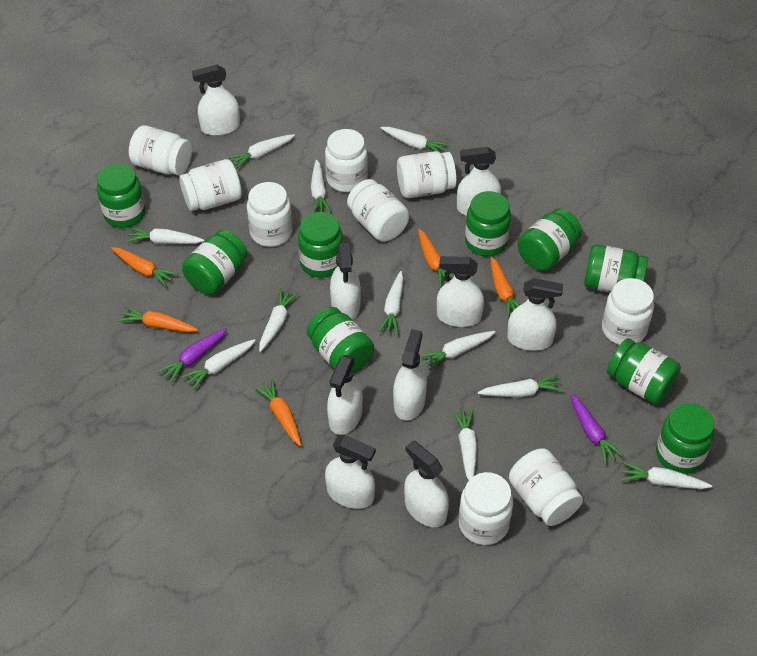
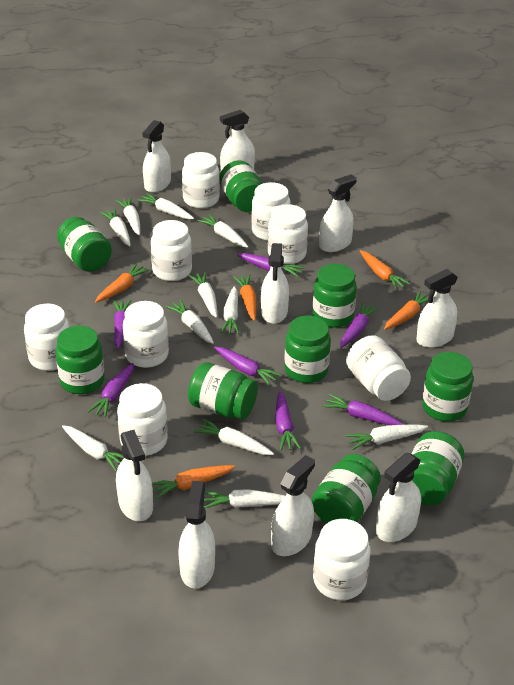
purple carrot: 2 -> 7

